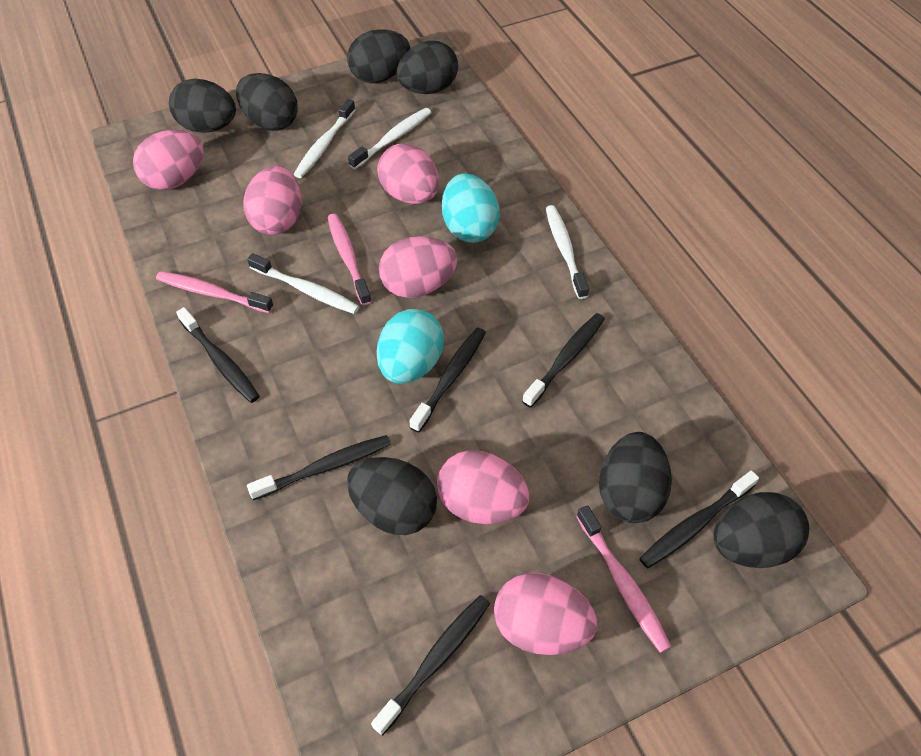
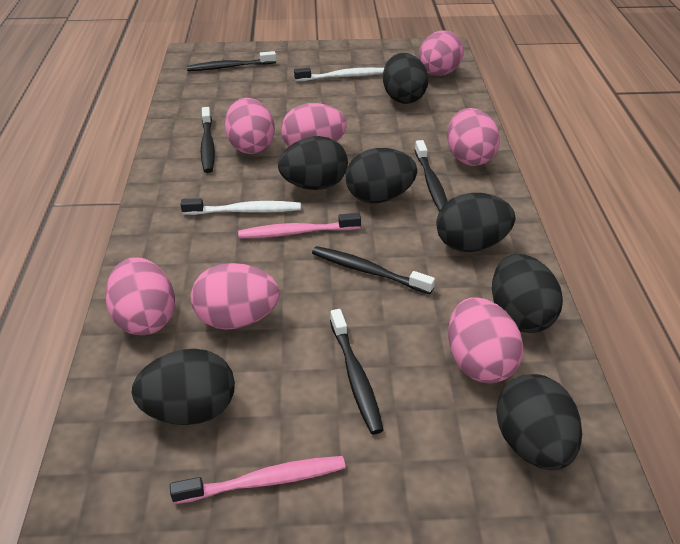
black toothbrush: 6 -> 5
pink egg: 6 -> 7
pink toothbrush: 3 -> 2
turquoise egg: 2 -> 0
white toothbrush: 4 -> 2

